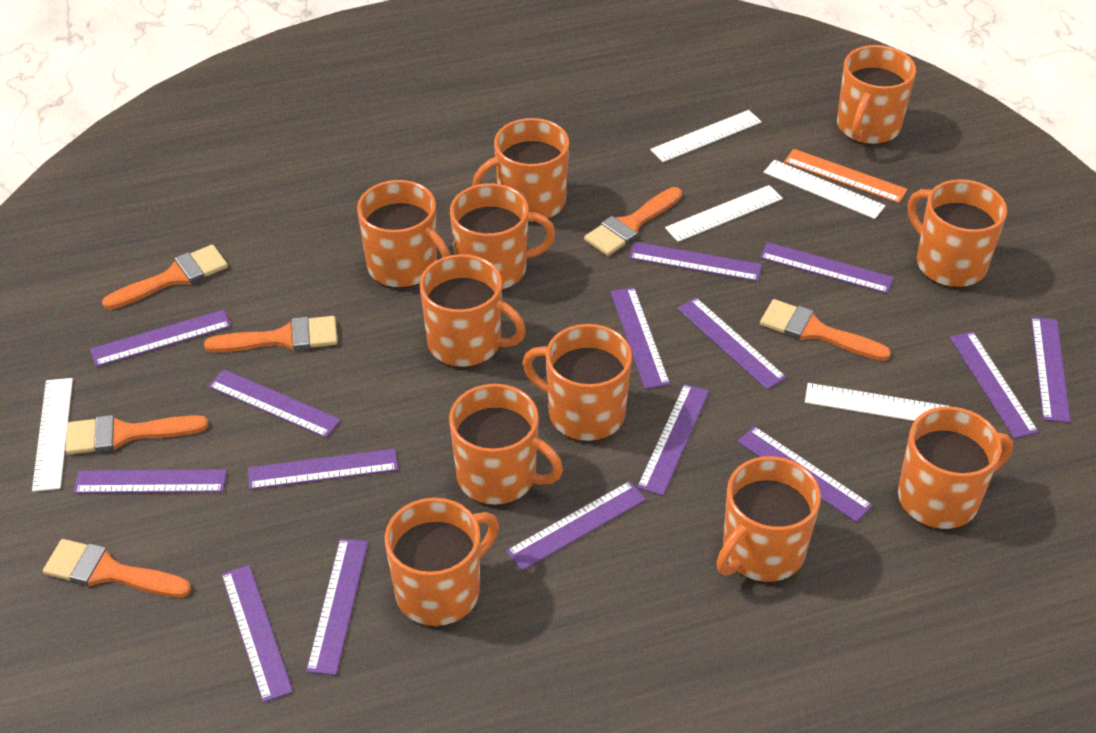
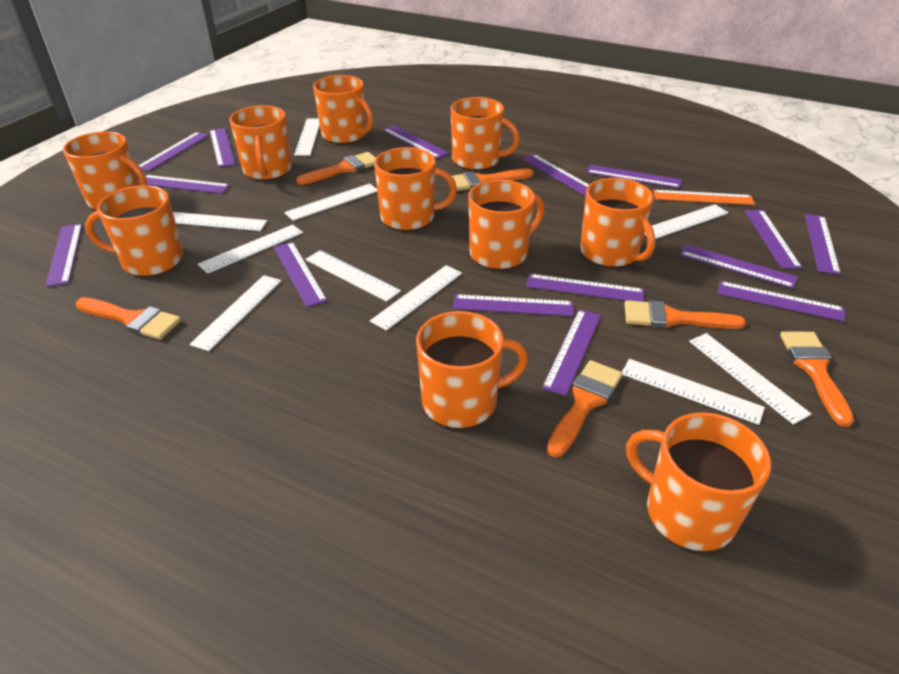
orange mug: 11 -> 10
white ruler: 5 -> 10

